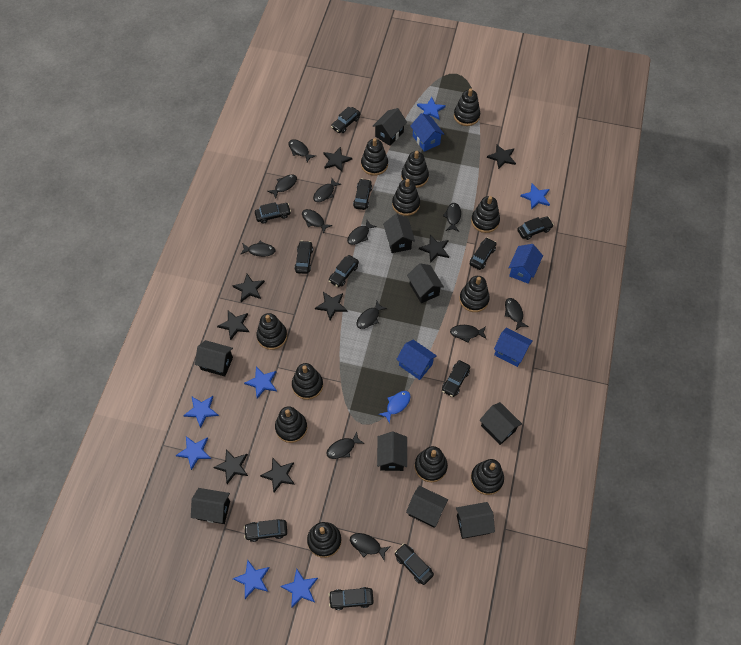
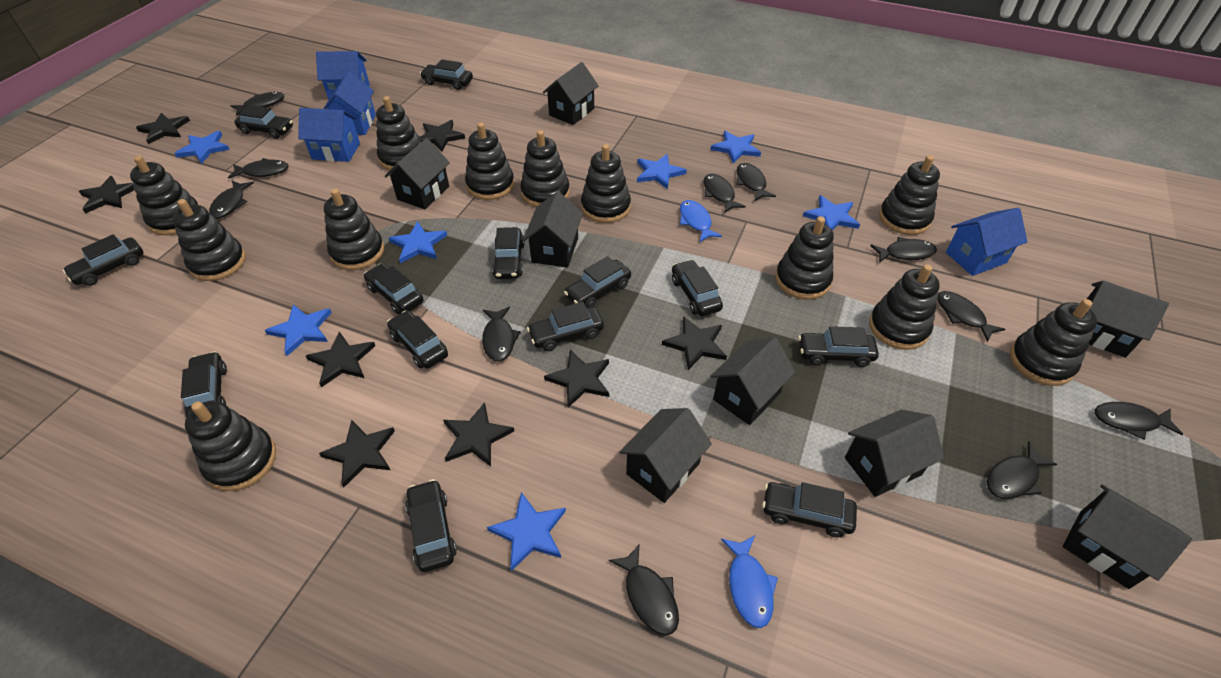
black car: 11 -> 13
black fish: 12 -> 11
black house: 9 -> 8
blue fish: 1 -> 2

